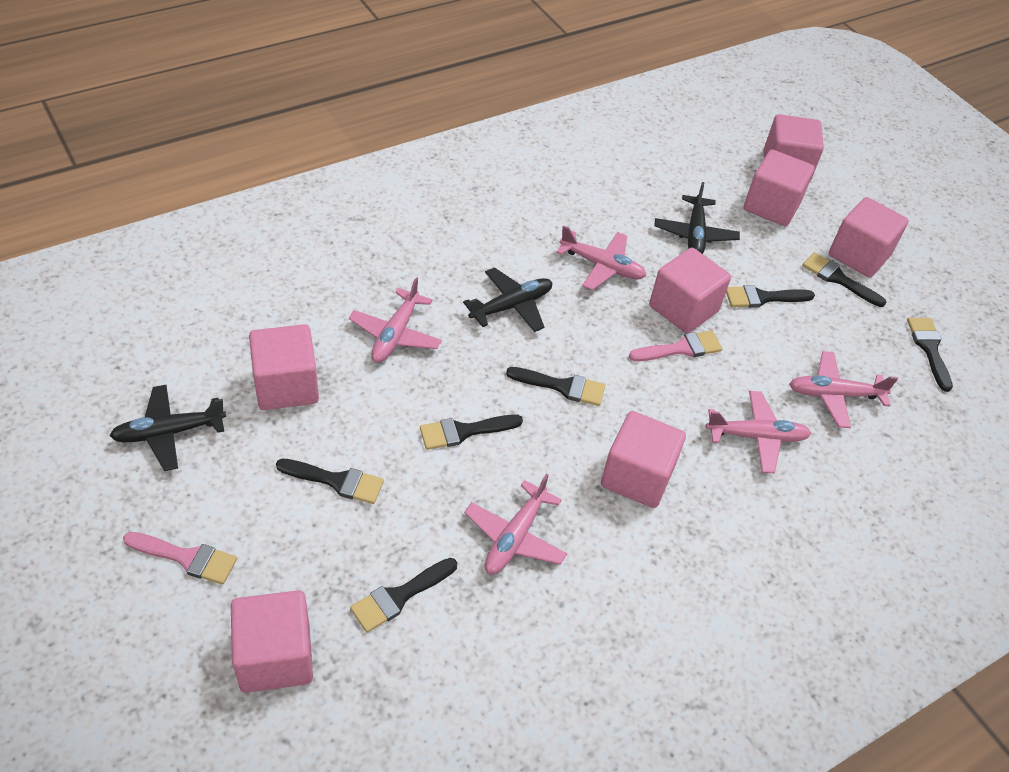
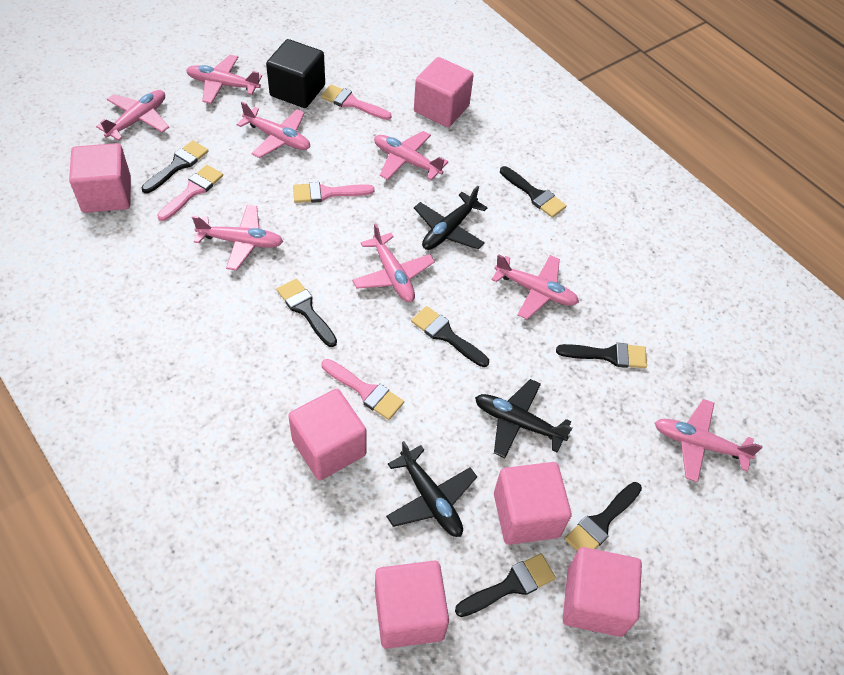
black cube: 0 -> 1
pink brush: 2 -> 4
pink cube: 7 -> 6
pink plane: 5 -> 8

